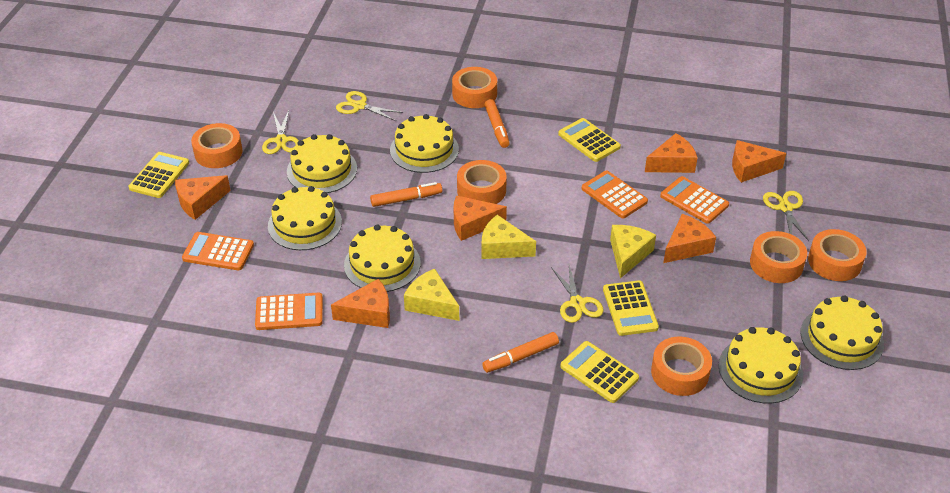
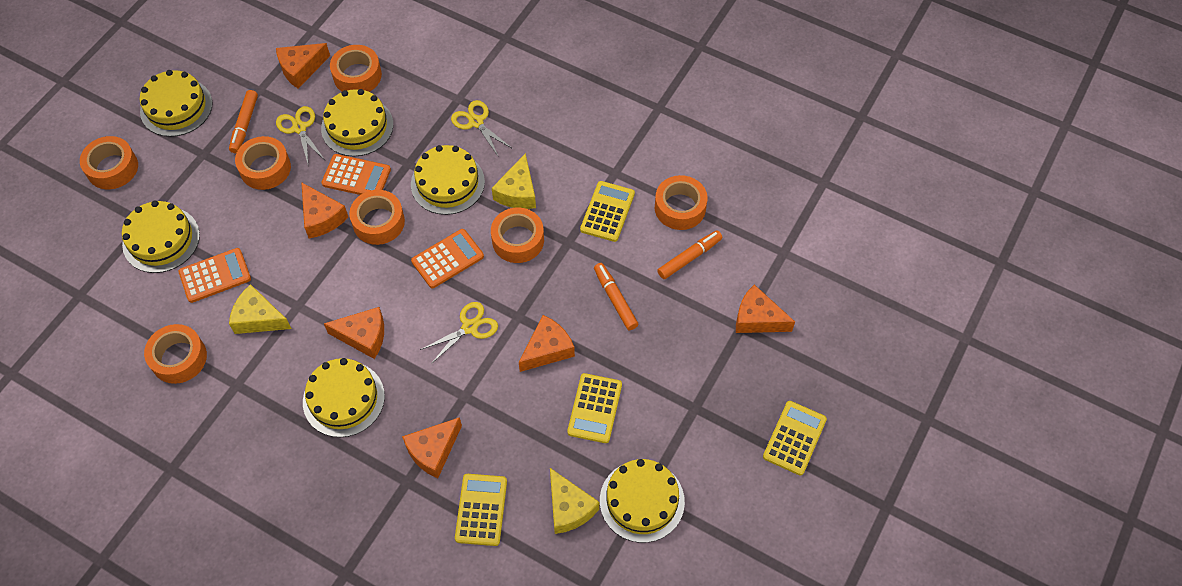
orange calculator: 4 -> 3
orange tape: 6 -> 7
yellow scissors: 4 -> 3

